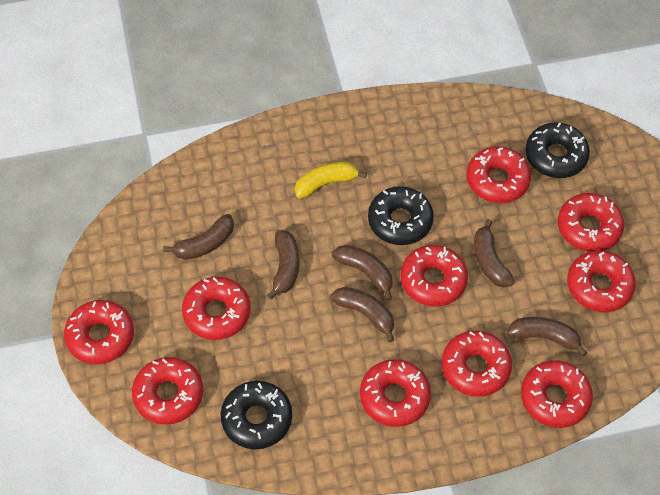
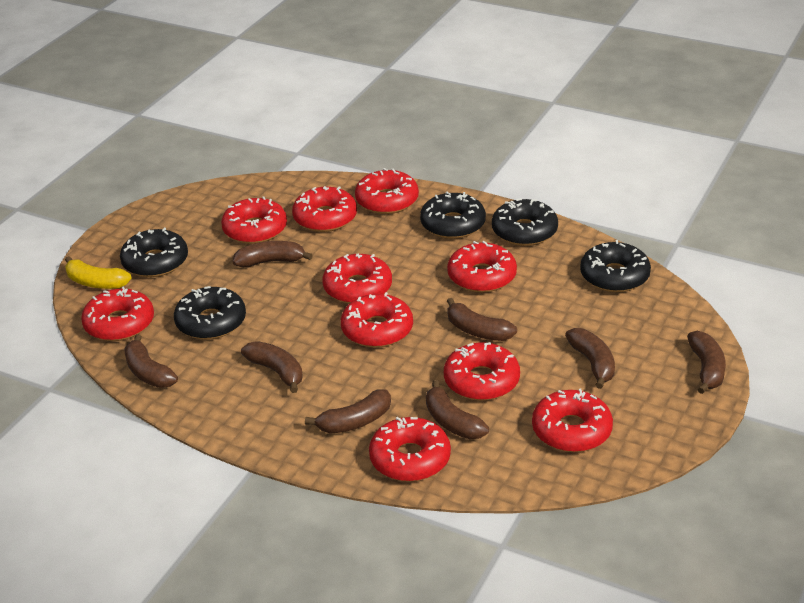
black donut: 3 -> 5
brown banana: 6 -> 8

